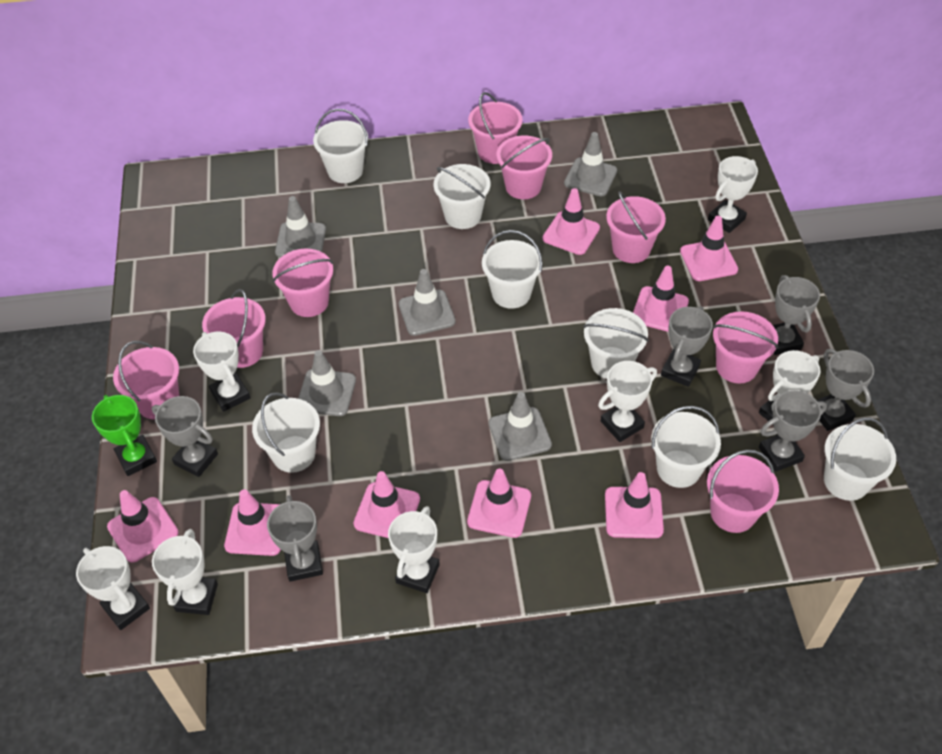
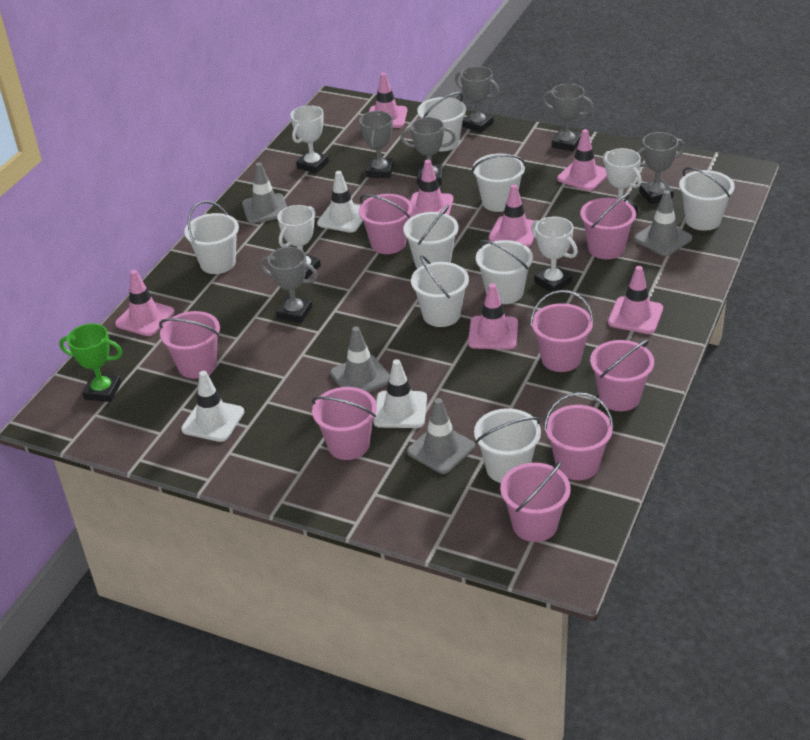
grey traffic cone: 5 -> 4
pink traffic cone: 8 -> 7
white bucket: 7 -> 8
white traffic cone: 0 -> 3
white trophy: 7 -> 4

